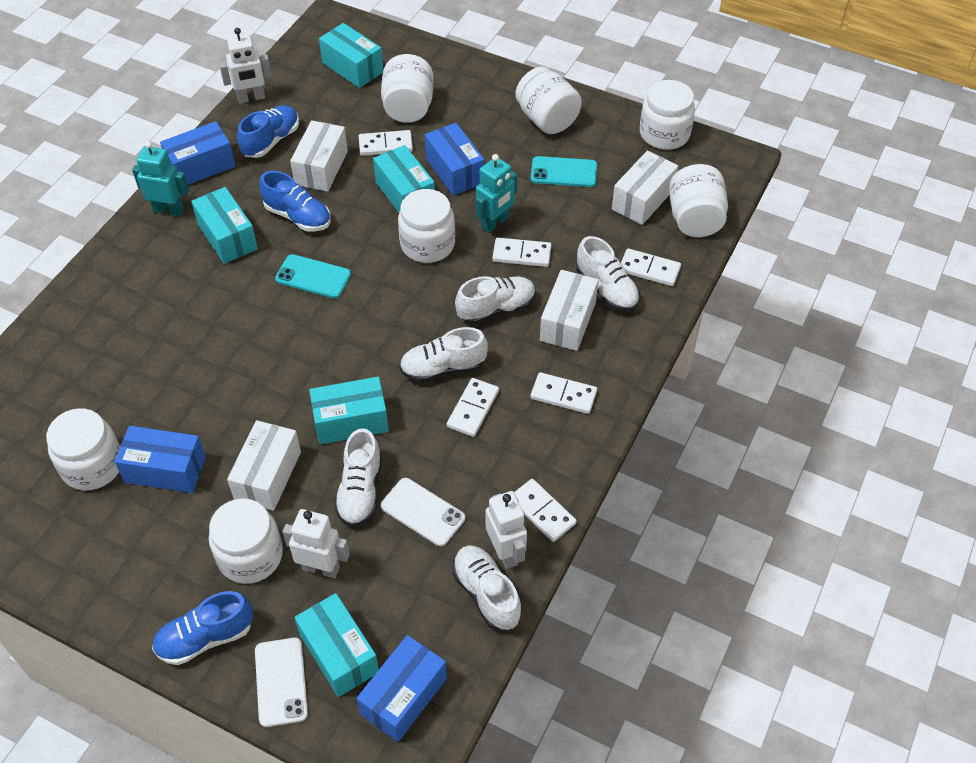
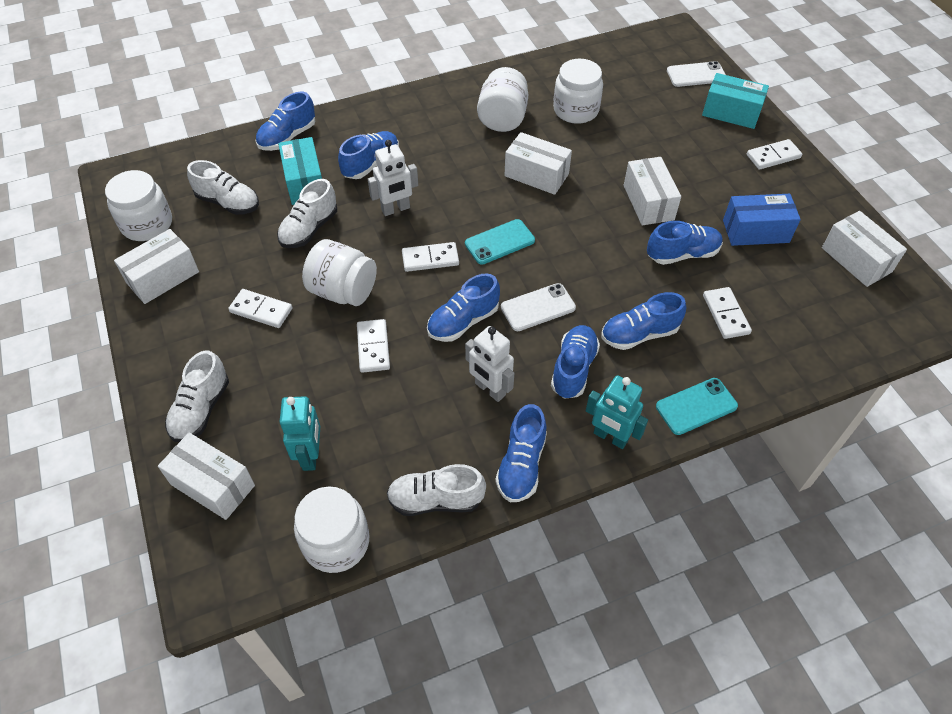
blue box: 4 -> 1
blue shoe: 3 -> 7
turquoise box: 5 -> 2
white box: 4 -> 5
white domino: 6 -> 5
white jar: 7 -> 5
white robot: 3 -> 2
white shoe: 5 -> 4

